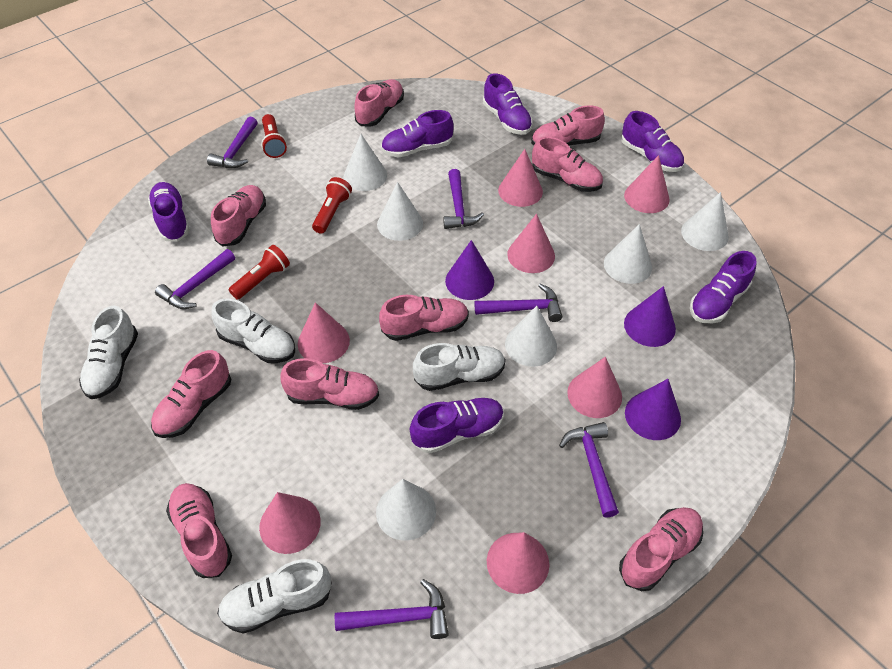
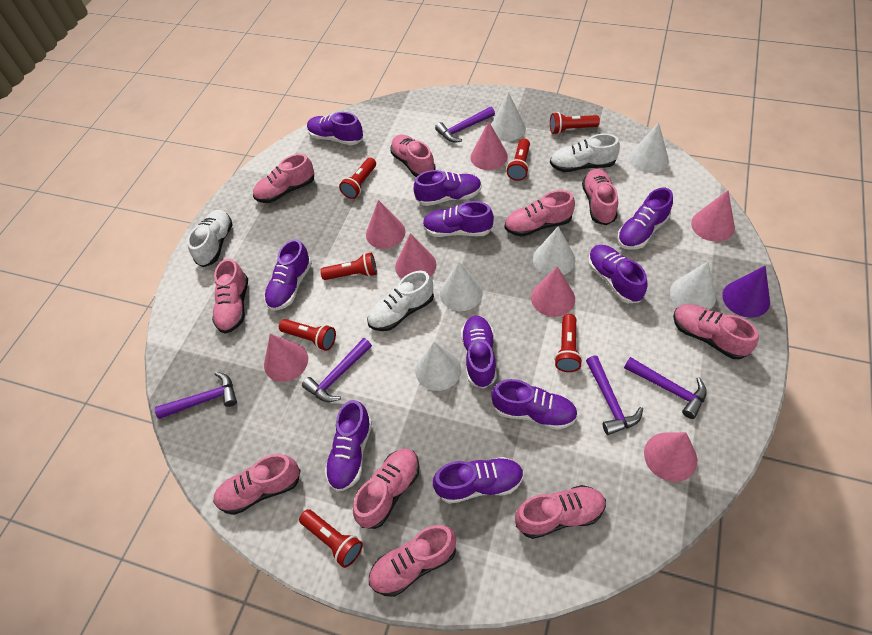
pink shoe: 9 -> 10
purple cone: 3 -> 1
purple hammer: 6 -> 5
purple shoe: 6 -> 10
red flashlight: 3 -> 7
white shoe: 4 -> 3

